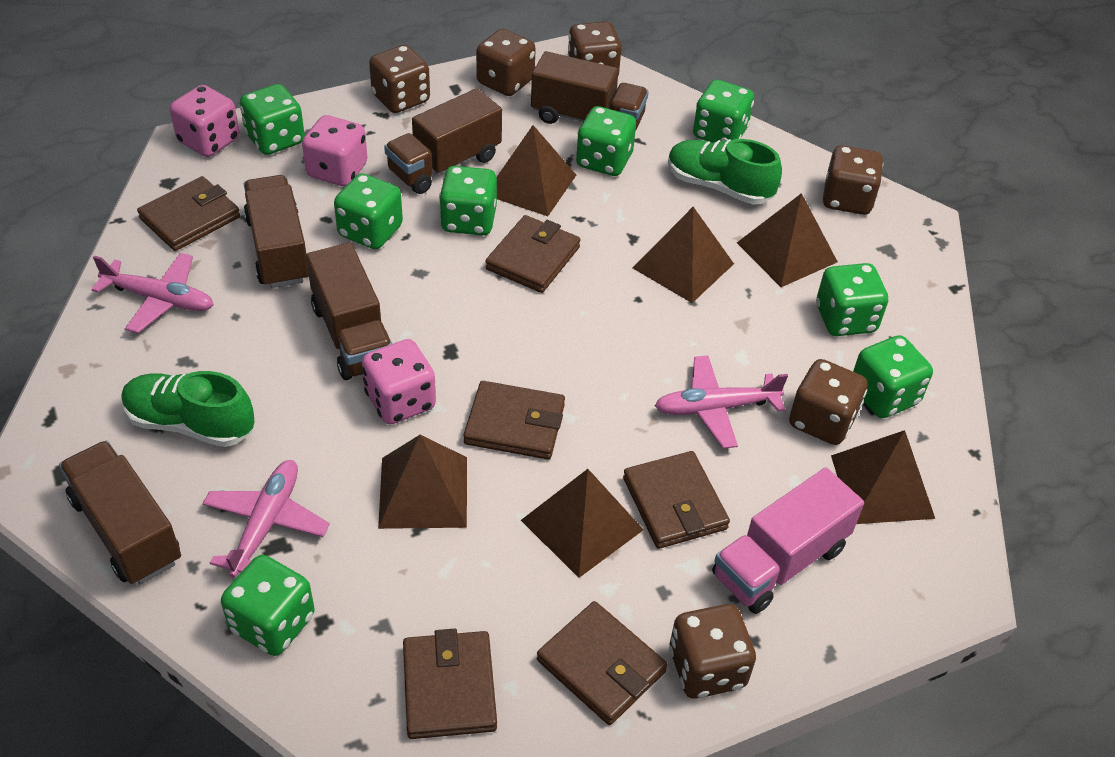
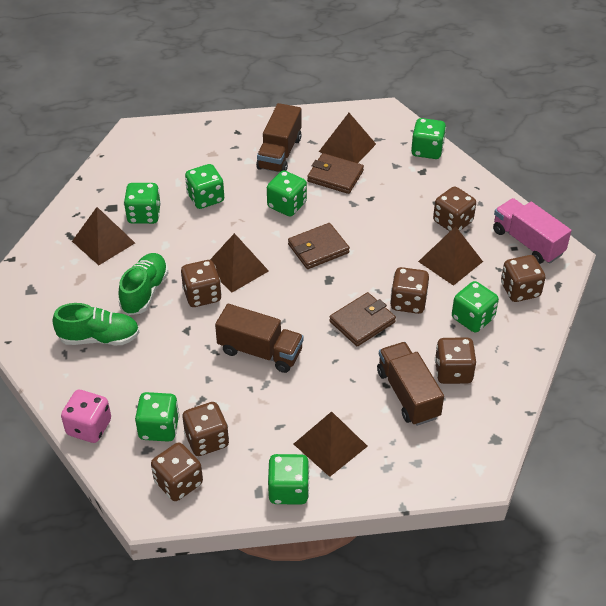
brown dice: 6 -> 7
brown pyramid: 6 -> 5
brown truck: 5 -> 3
brown wallet: 6 -> 3
green dice: 8 -> 7
pink dice: 3 -> 1
pink plane: 3 -> 0

